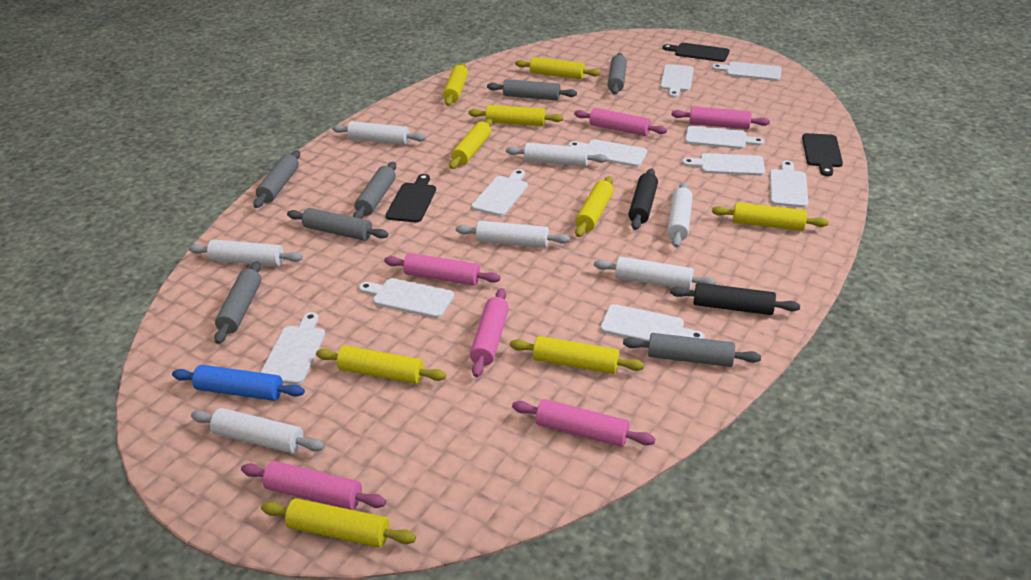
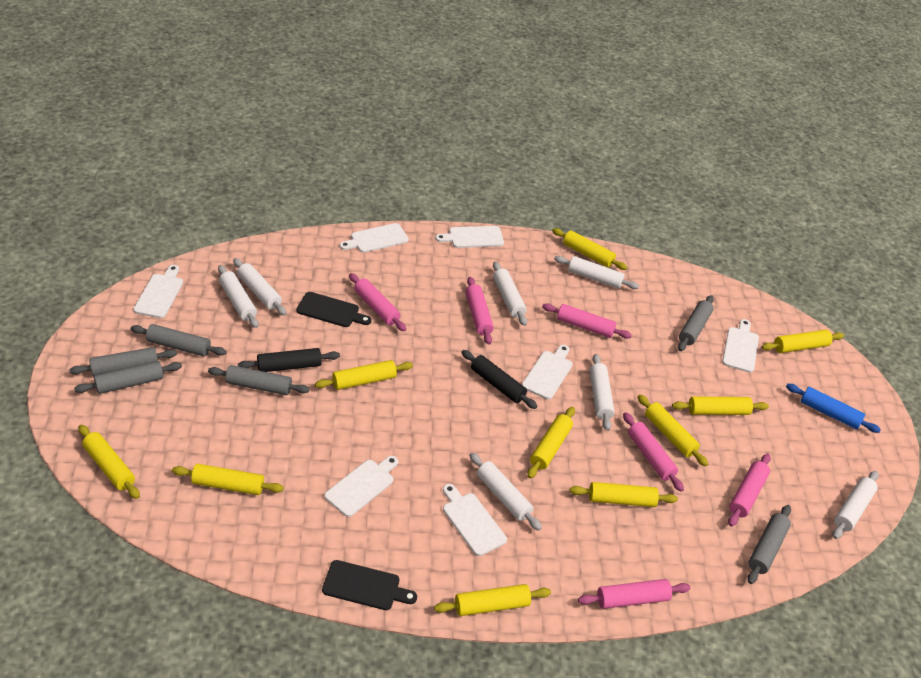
black cutting board: 3 -> 2
grey rolling pin: 7 -> 6
white cutting board: 10 -> 7
yellow rolling pin: 9 -> 10

